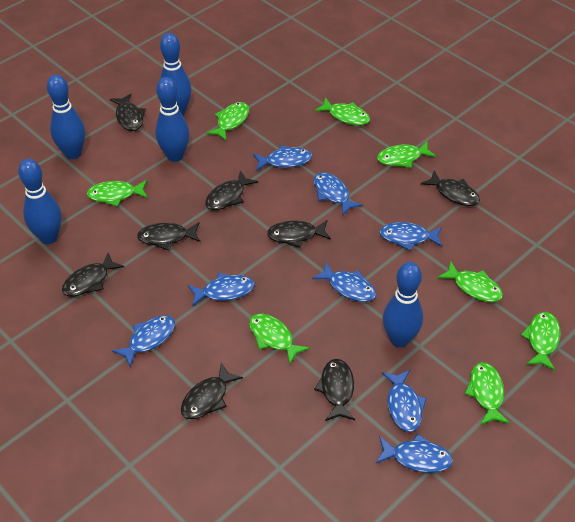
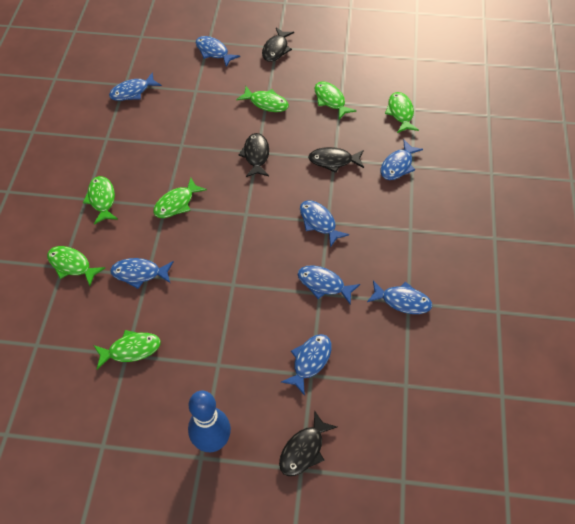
black fish: 8 -> 4
blue bowling pin: 5 -> 1
green fish: 8 -> 7

